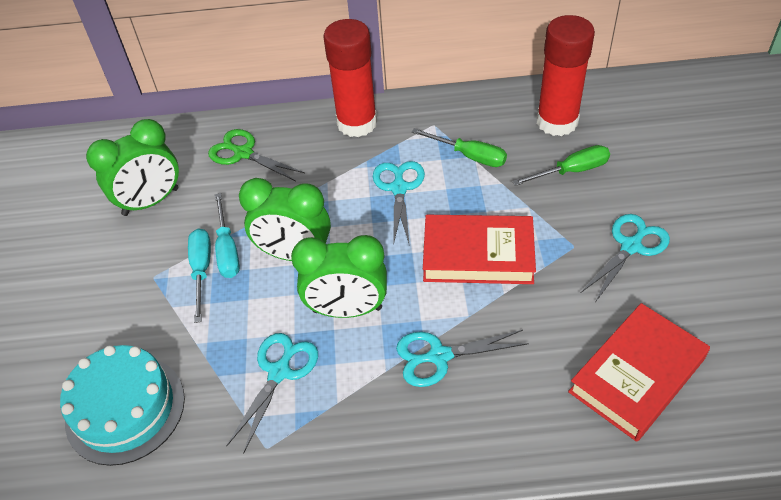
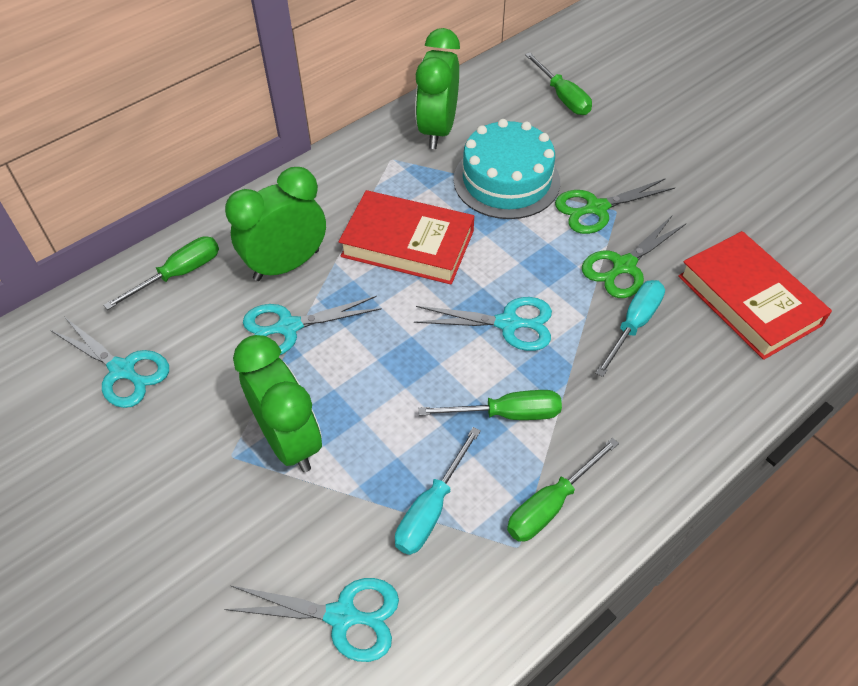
green scissors: 1 -> 2
green screwdriver: 2 -> 4
red glue stick: 2 -> 0

